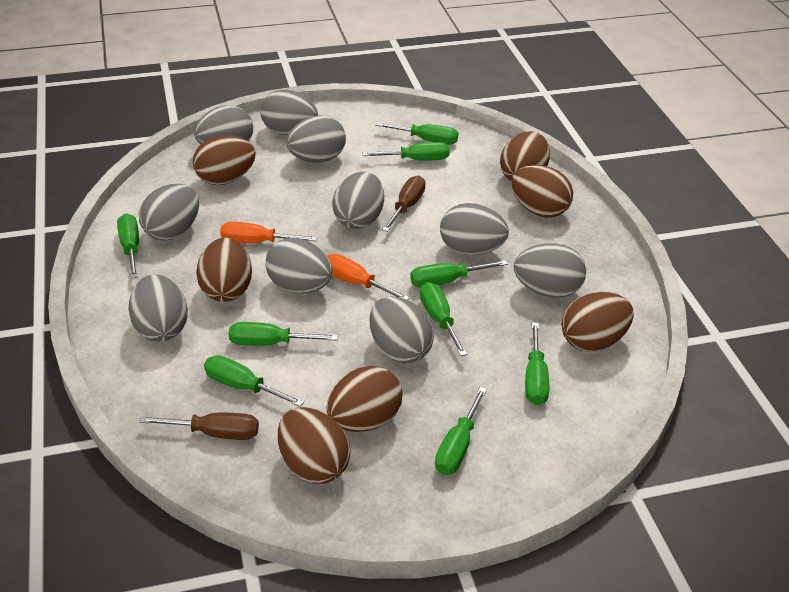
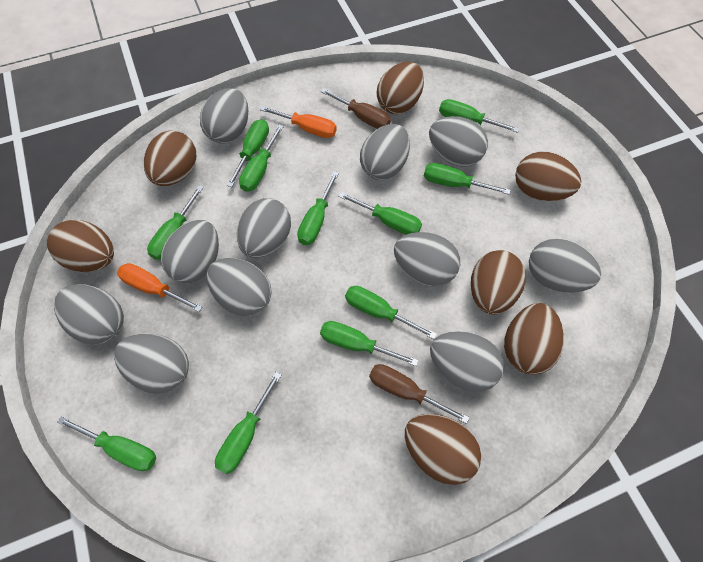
green screwdriver: 9 -> 11
grey egg: 10 -> 11

